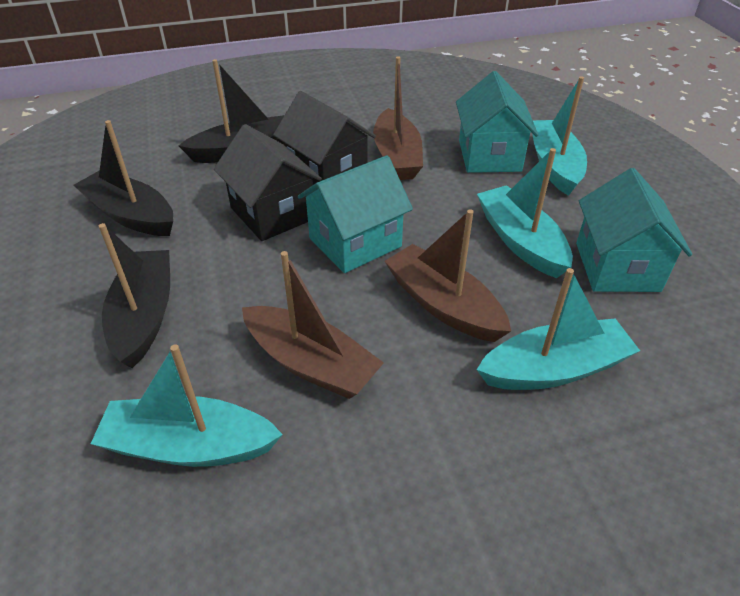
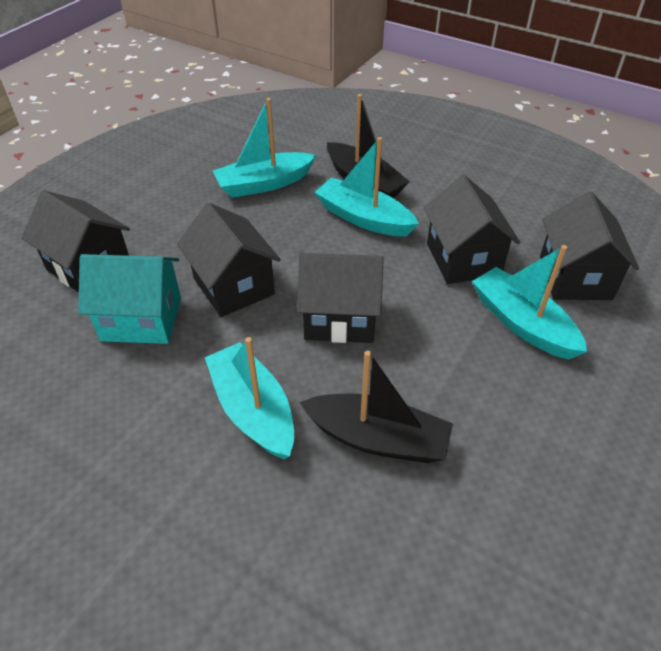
black boat: 3 -> 2
black house: 2 -> 5
brown boat: 3 -> 0
turquoise house: 3 -> 1

